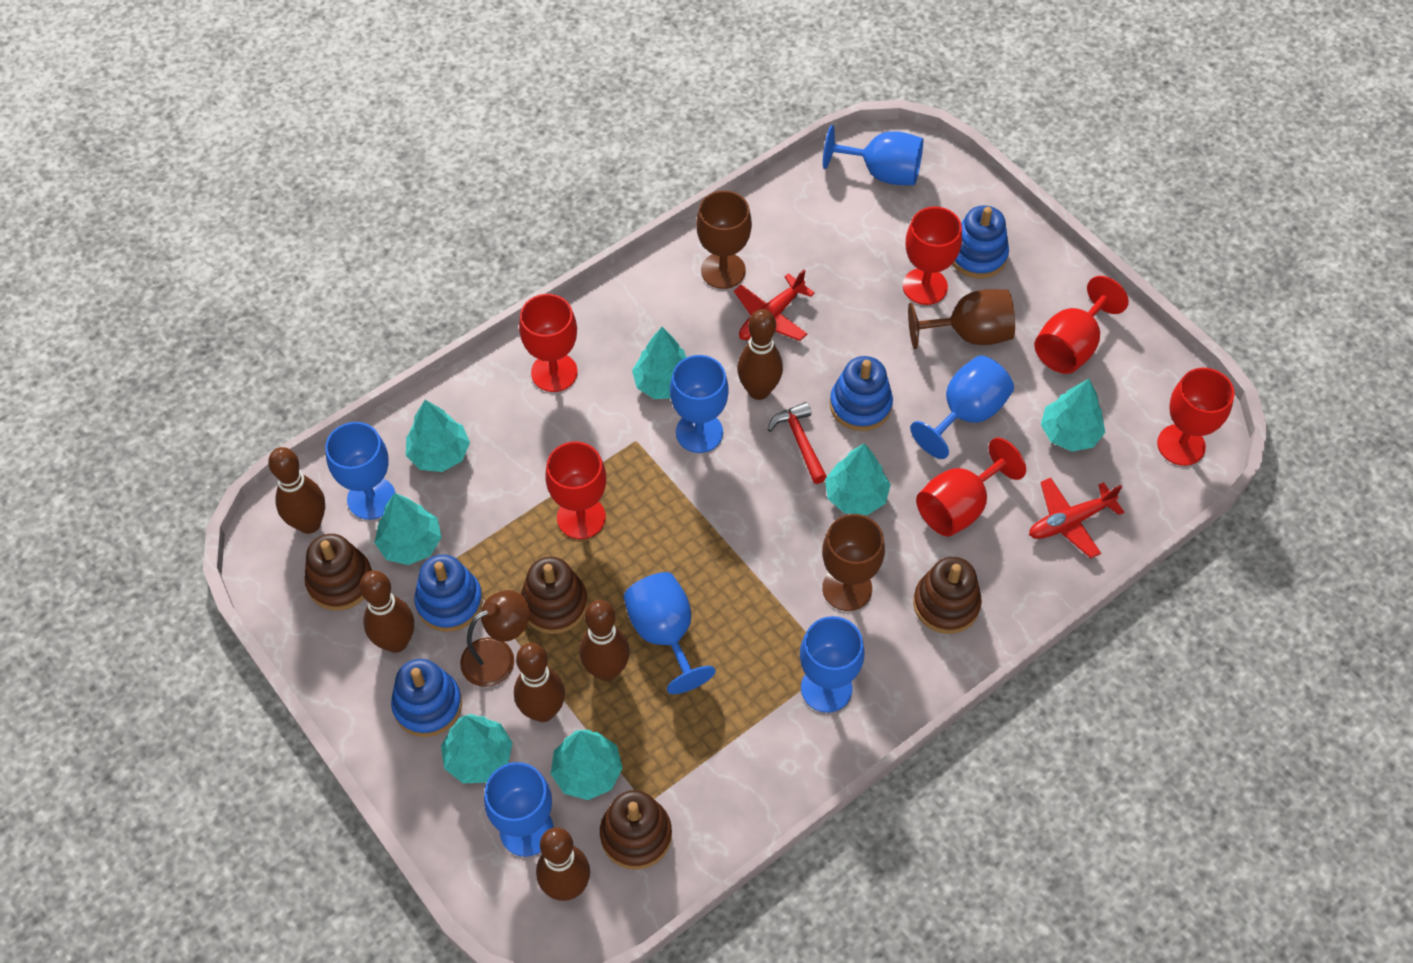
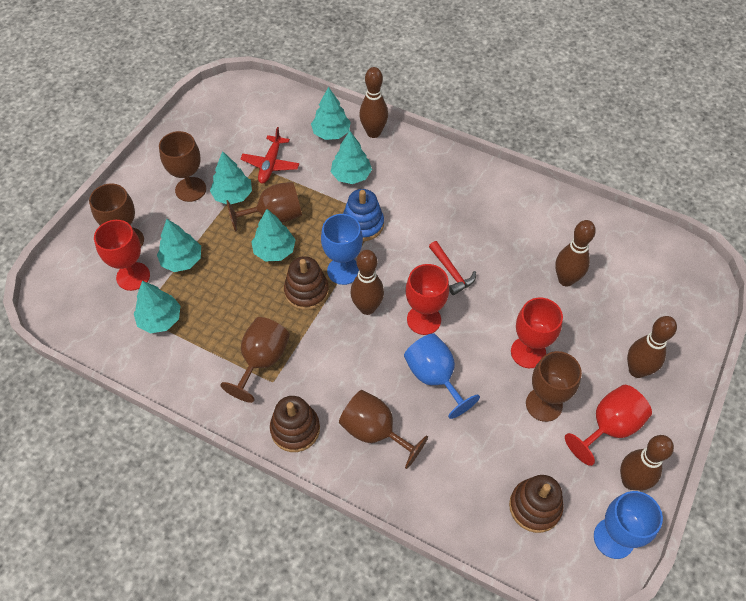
blue goblet: 7 -> 3
blue stacking toy: 4 -> 1
brown bowling pin: 6 -> 5
brown goblet: 3 -> 6
brown lamp: 1 -> 0
brown stacking toy: 4 -> 3
red goblet: 6 -> 4
red plane: 2 -> 1
turquoise tree: 7 -> 6

